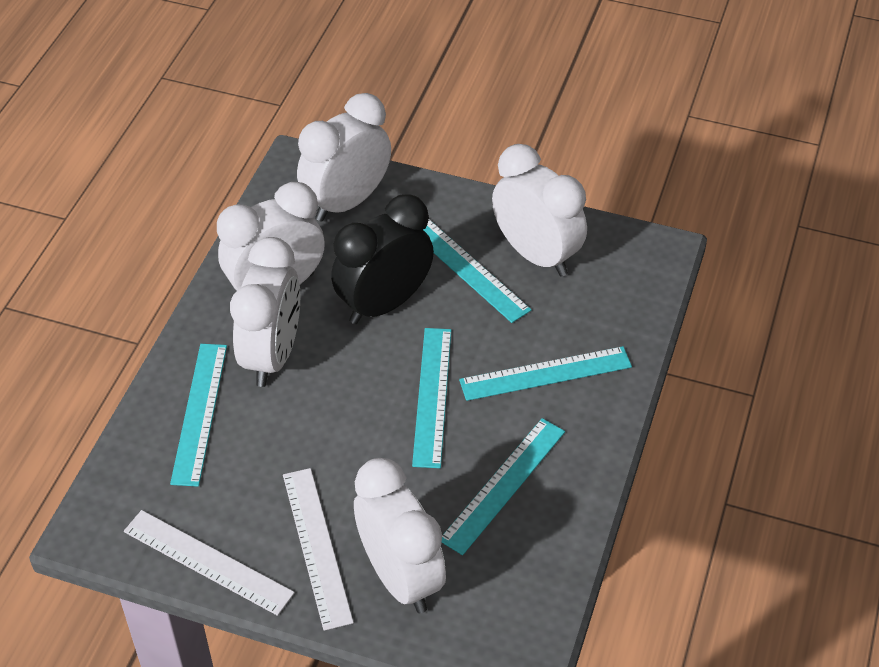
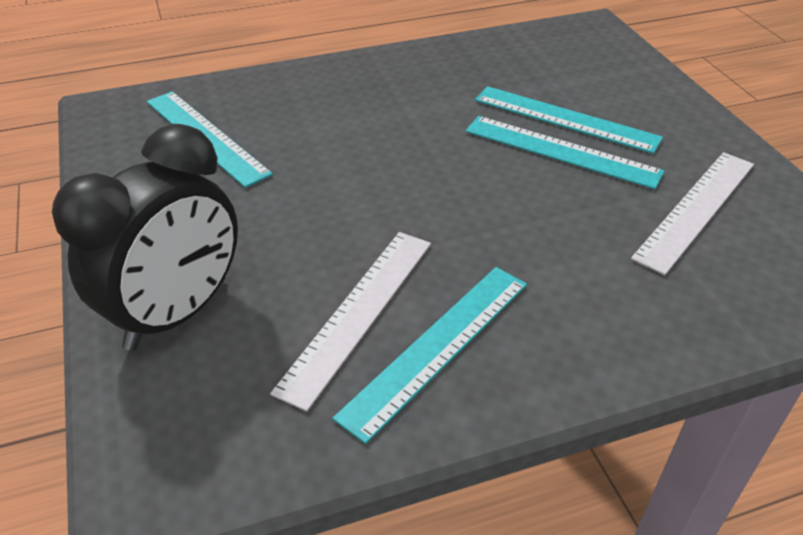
turquoise ruler: 5 -> 4
white clock: 5 -> 0

